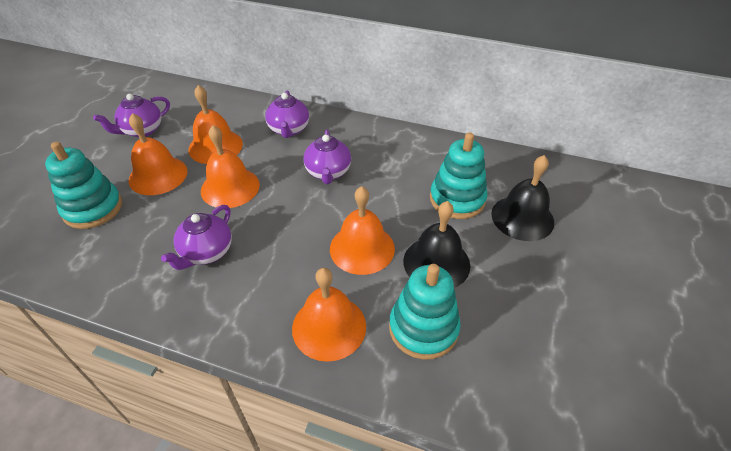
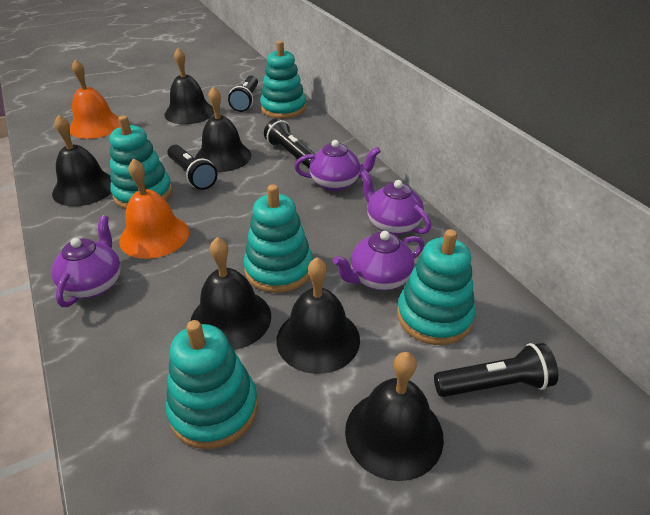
black bell: 2 -> 6
black flashlight: 0 -> 4
orange bell: 5 -> 2
turquoise stacking toy: 3 -> 5

